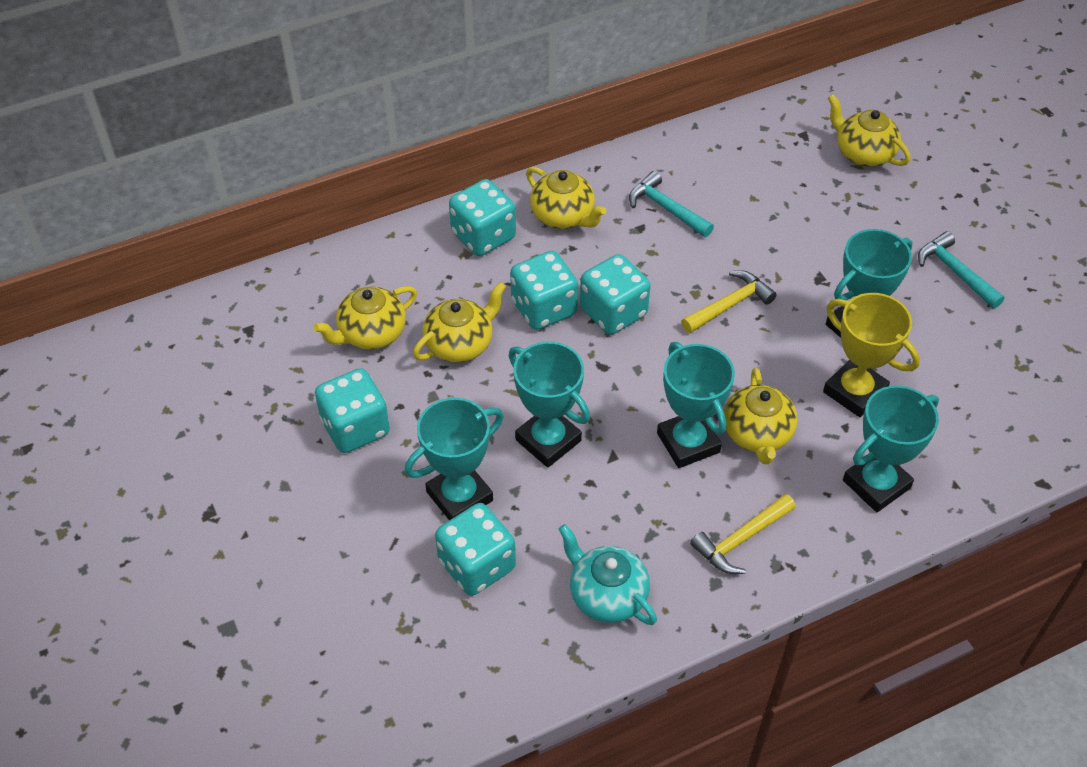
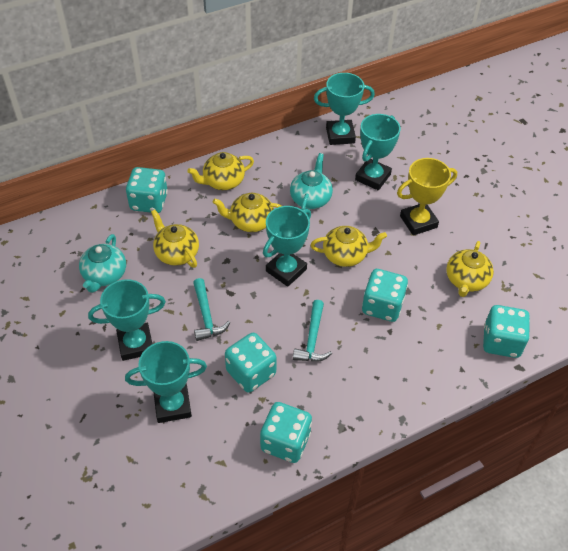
turquoise teapot: 1 -> 2
yellow hammer: 2 -> 0

